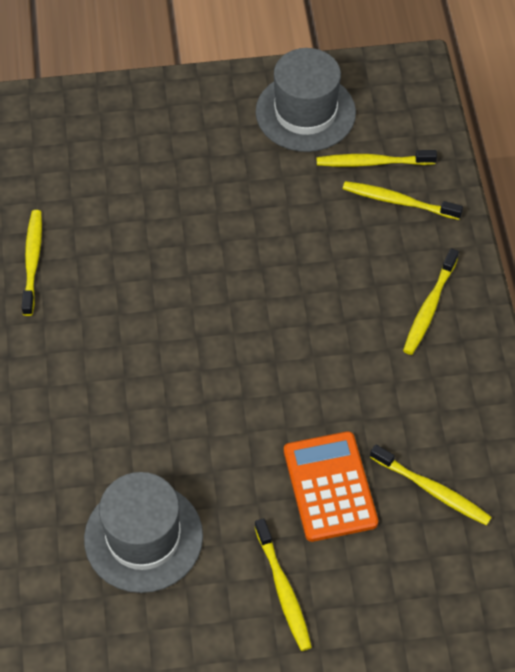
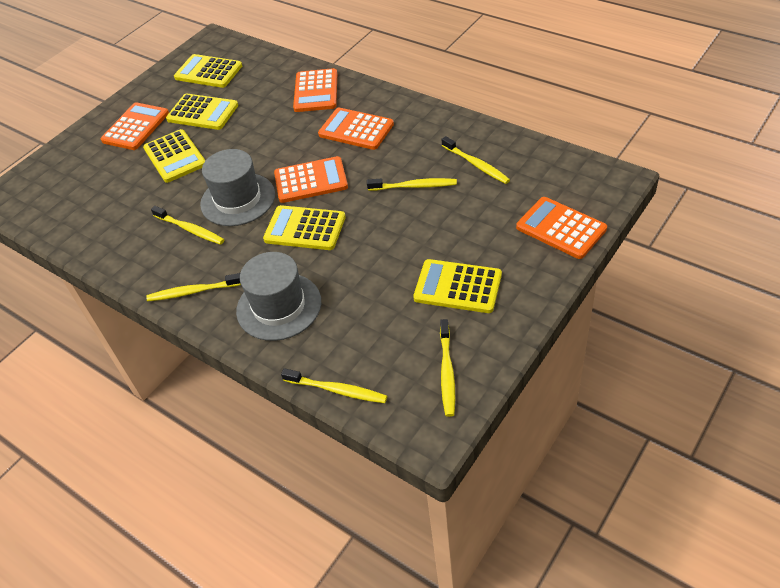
orange calculator: 1 -> 5
yellow calculator: 0 -> 5

